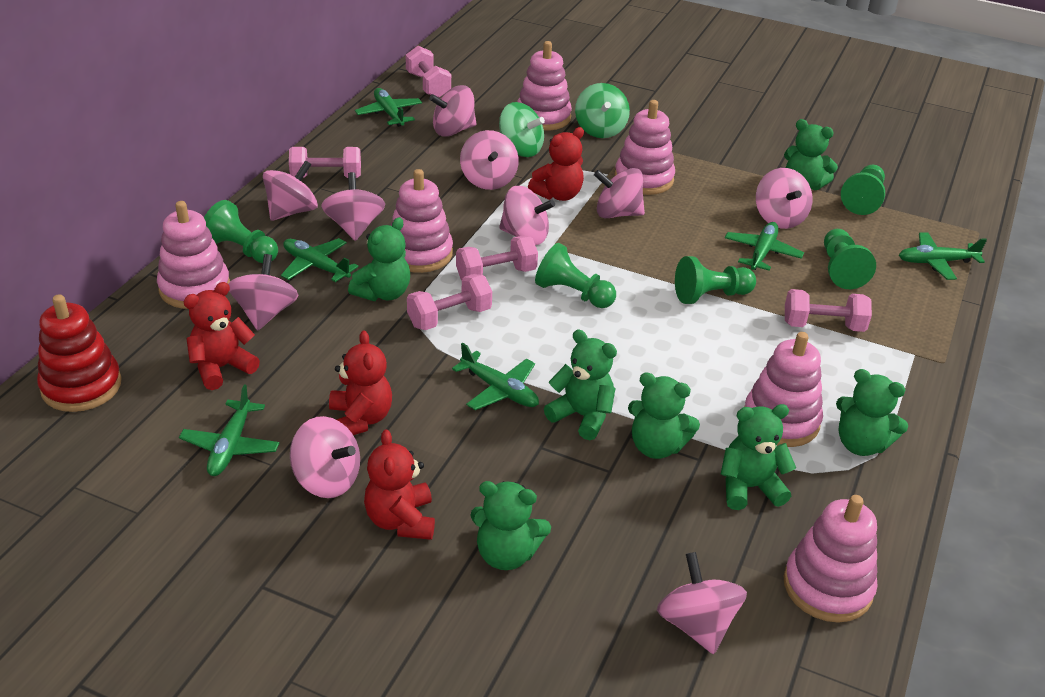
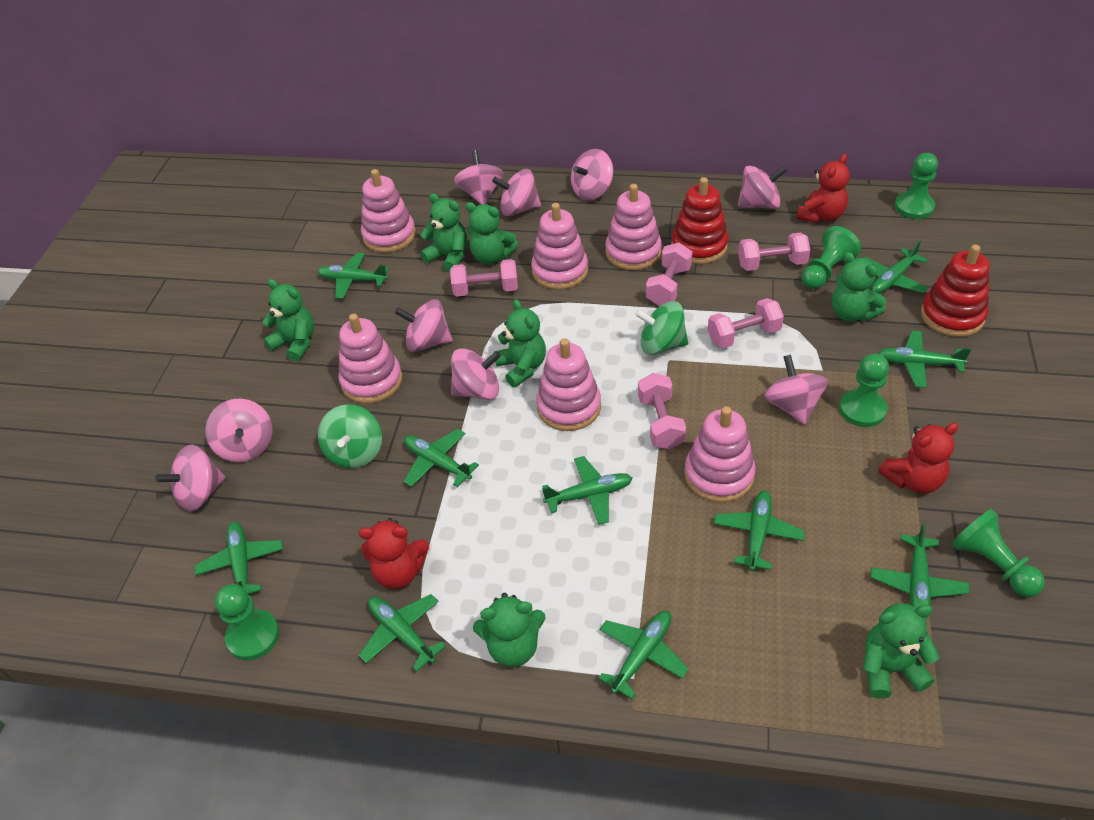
green plane: 6 -> 10
pink spinning top: 10 -> 9
red stacking toy: 1 -> 2
red teddy bear: 4 -> 3

